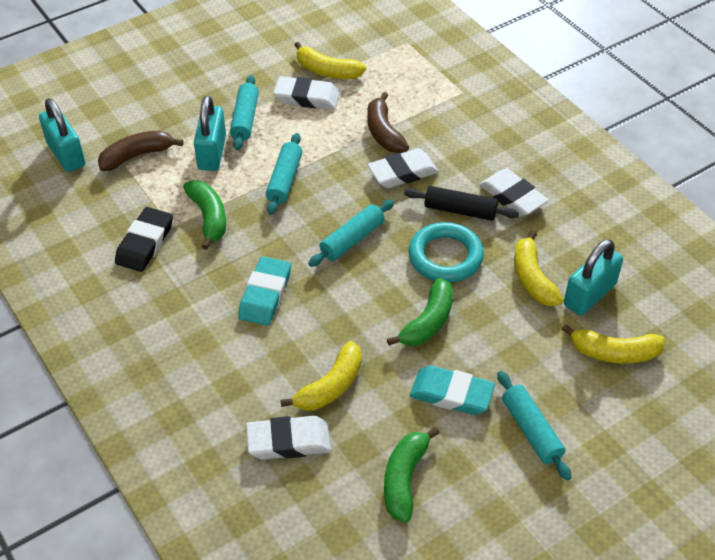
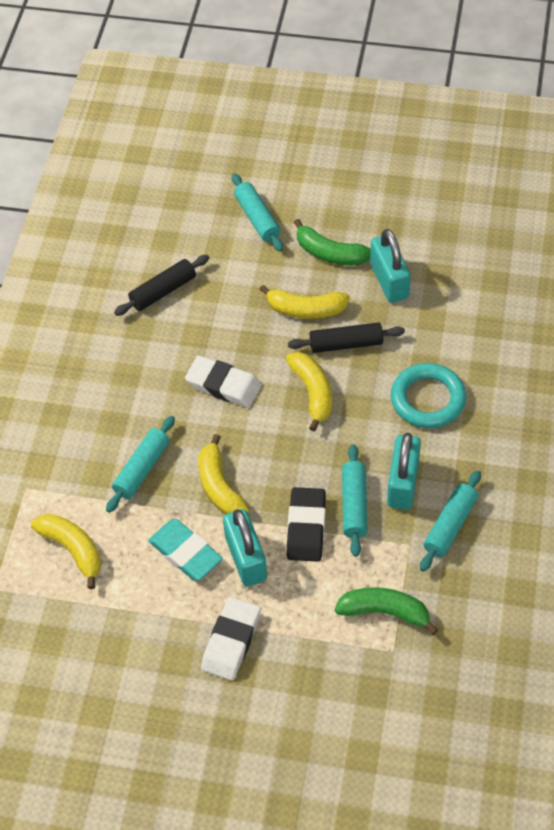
black rolling pin: 1 -> 2
brown banana: 2 -> 0
green banana: 3 -> 2
turquoise eraser: 2 -> 1
white eraser: 4 -> 2

